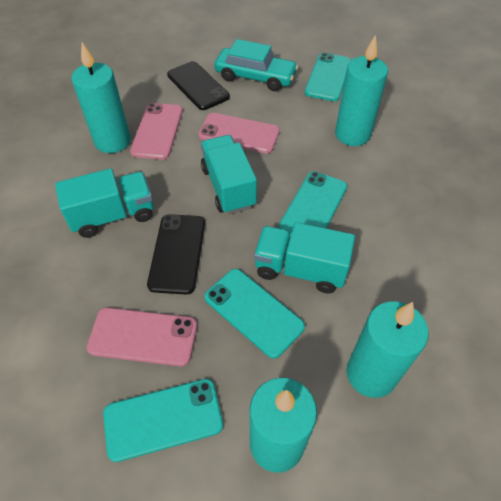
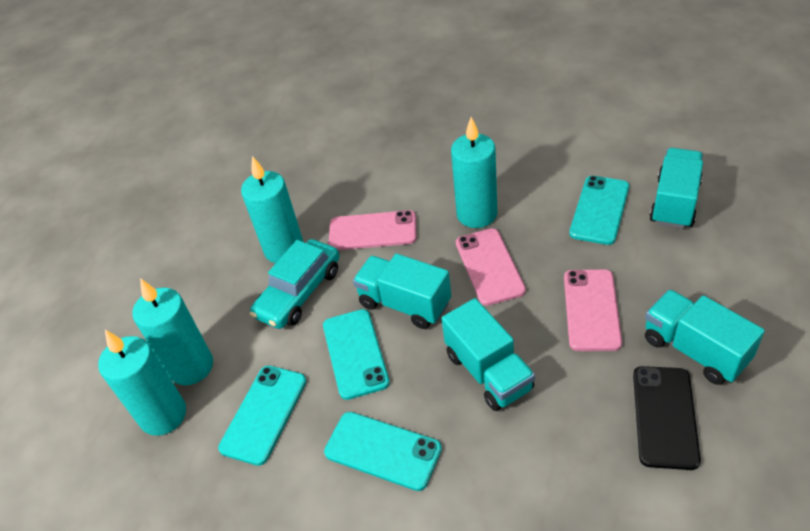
black phone: 2 -> 1
turquoise truck: 3 -> 4

